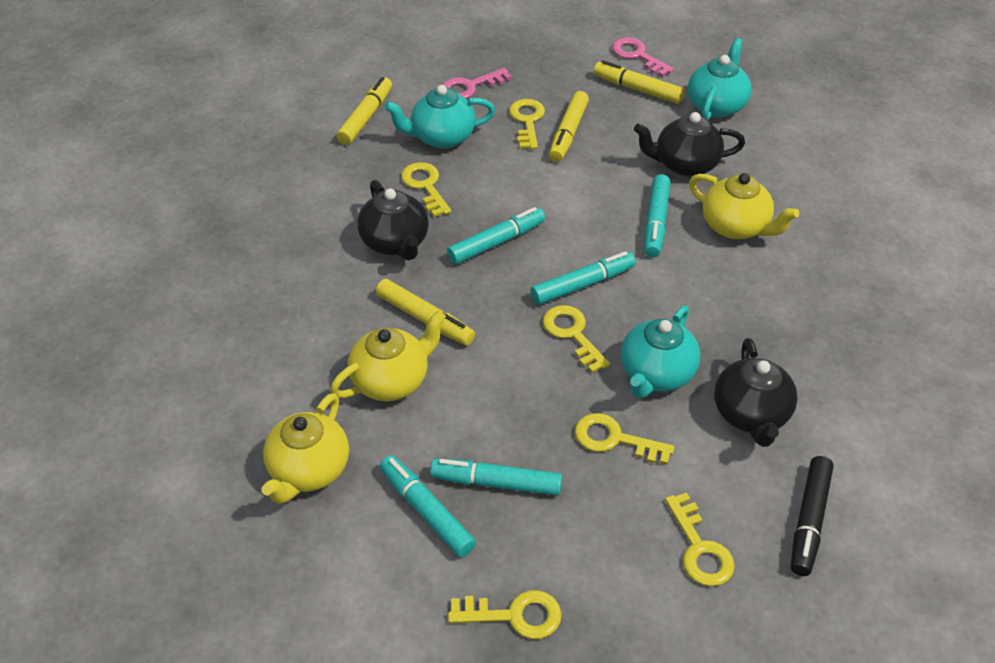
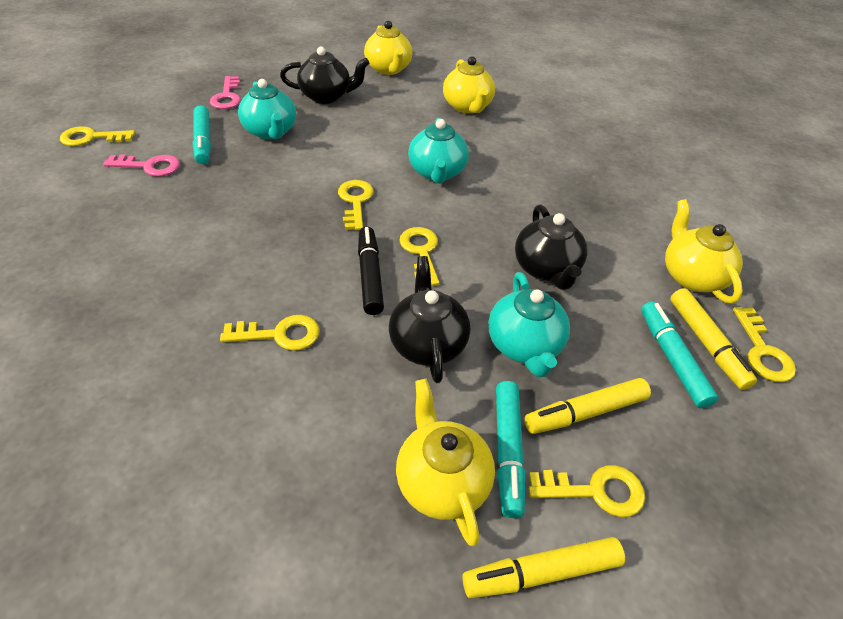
turquoise marker: 5 -> 3
yellow marker: 4 -> 3
yellow teapot: 3 -> 4

